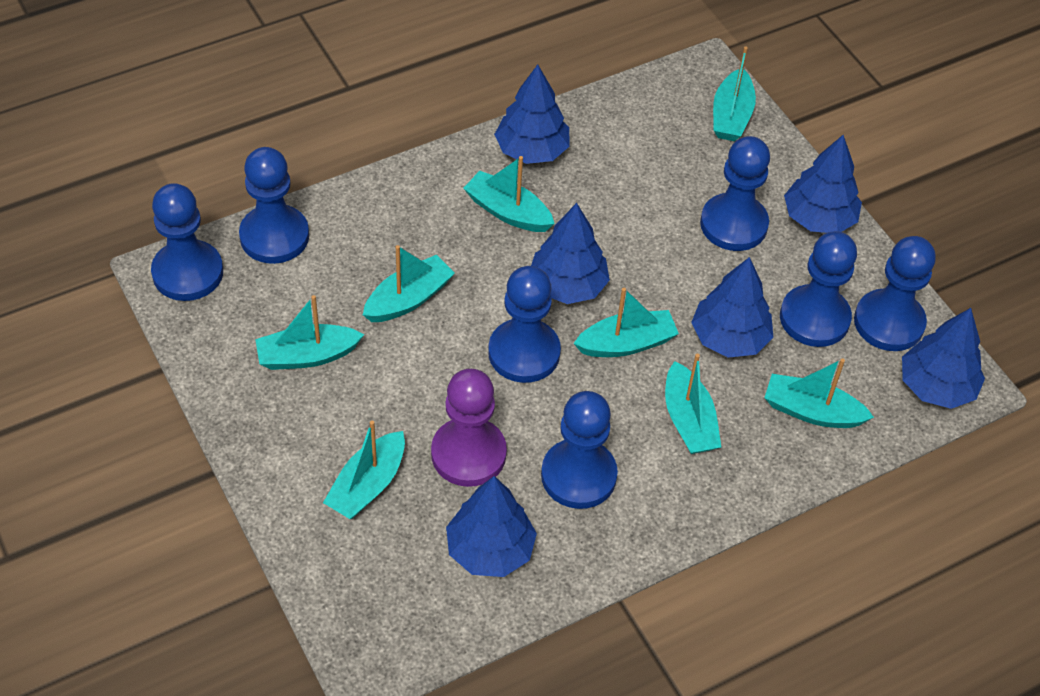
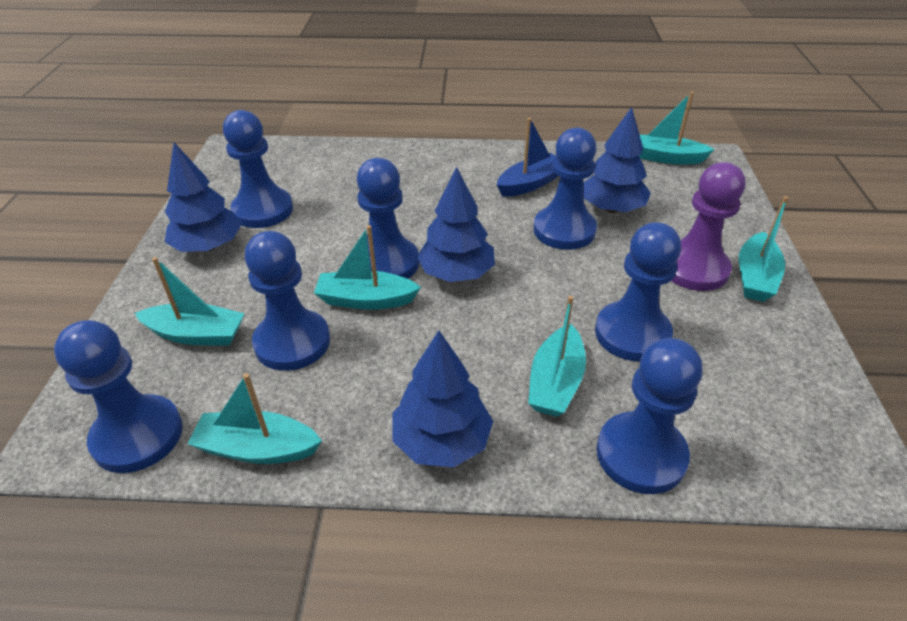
blue boat: 0 -> 1
blue tree: 6 -> 4
turquoise boat: 8 -> 6

